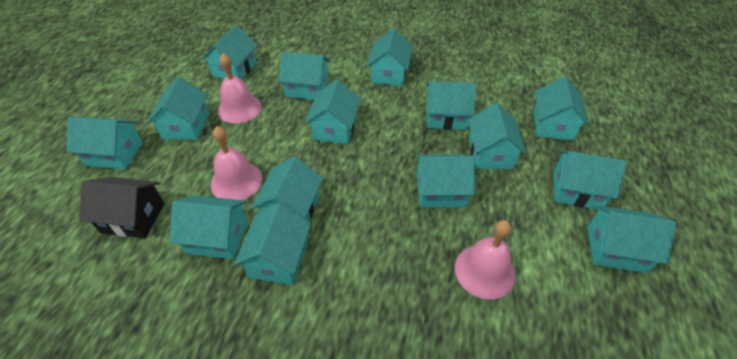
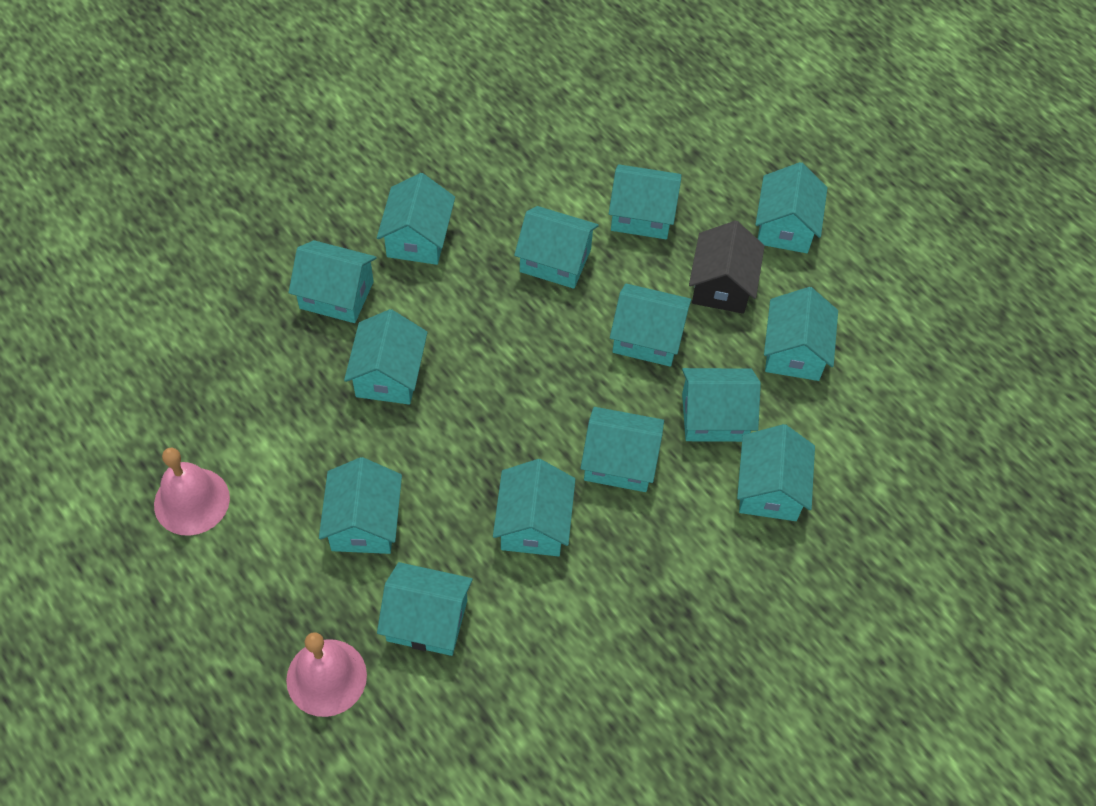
pink bell: 3 -> 2
turquoise house: 15 -> 14

